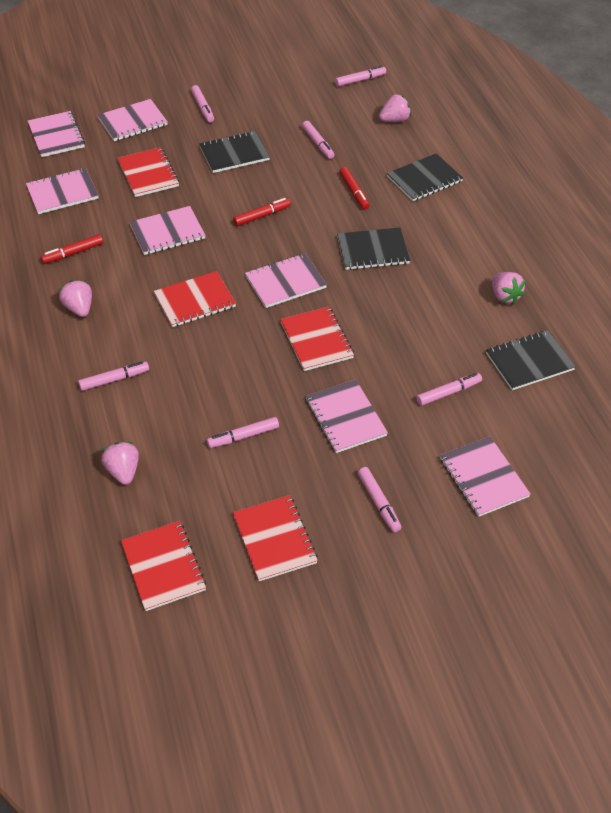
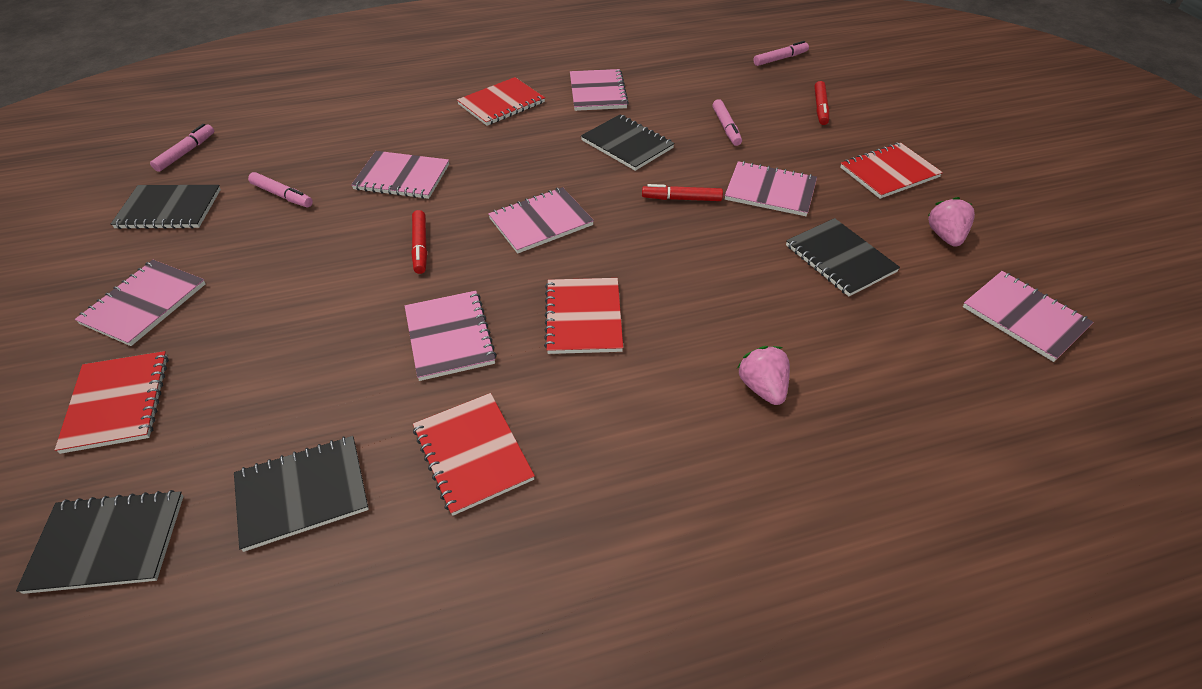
black notebook: 4 -> 5
pink marker: 7 -> 4
pink strawberry: 4 -> 2

